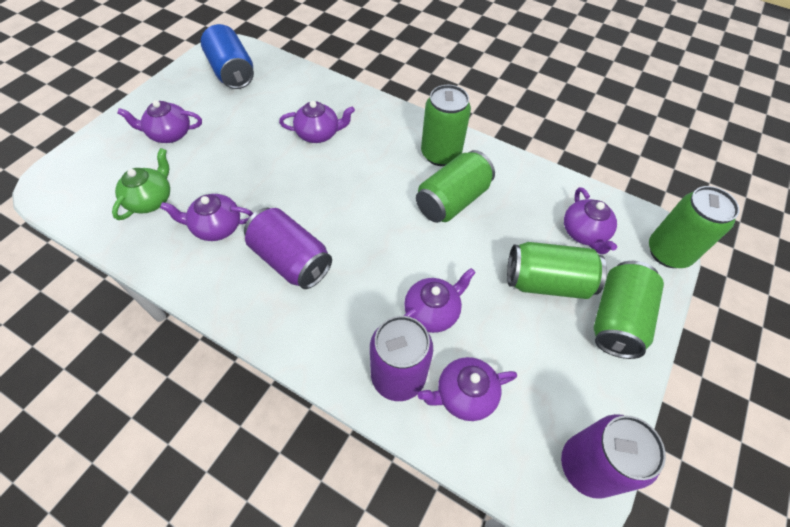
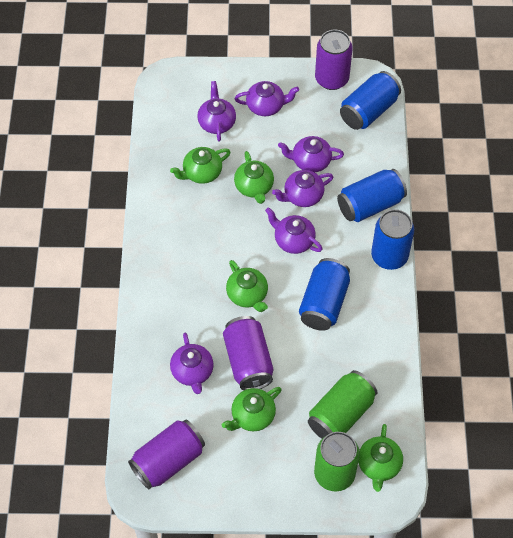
blue can: 1 -> 4
green can: 5 -> 2
green teapot: 1 -> 5

